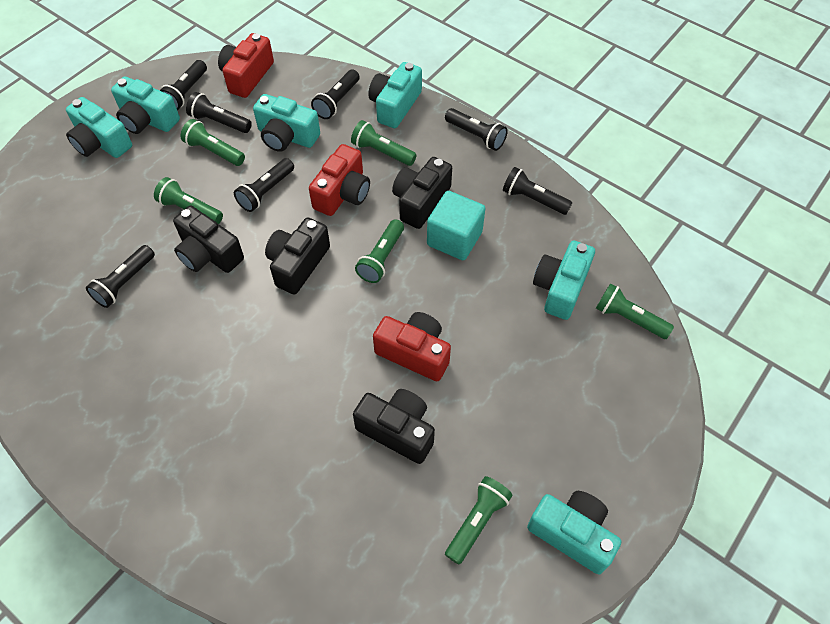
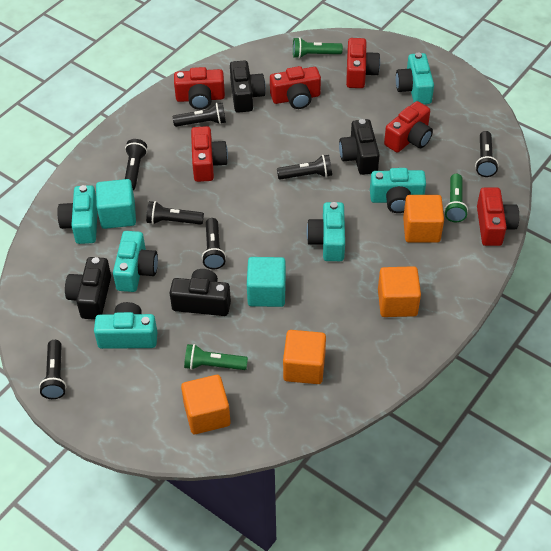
green flashlight: 6 -> 3
orange cube: 0 -> 4
red camera: 3 -> 6
turquoise cube: 1 -> 2

